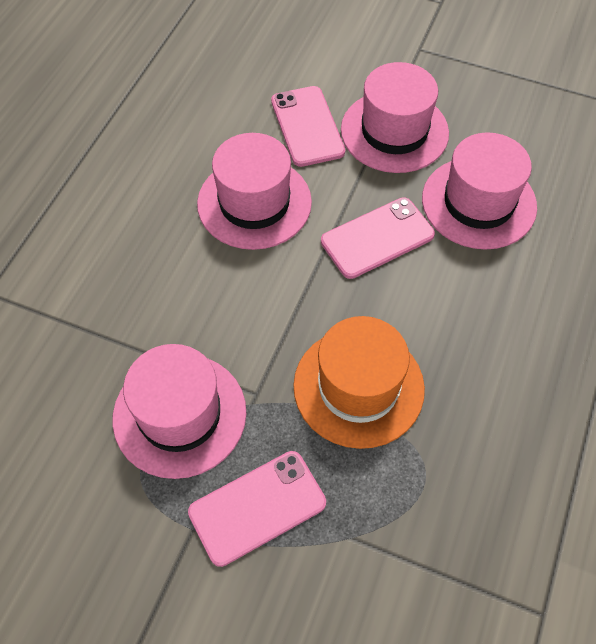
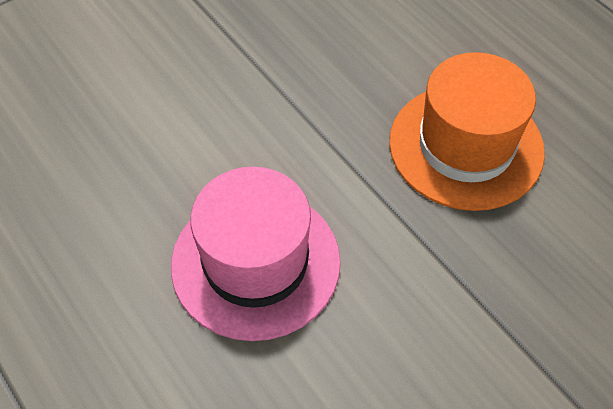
pink hat: 4 -> 1
pink phone: 3 -> 0

